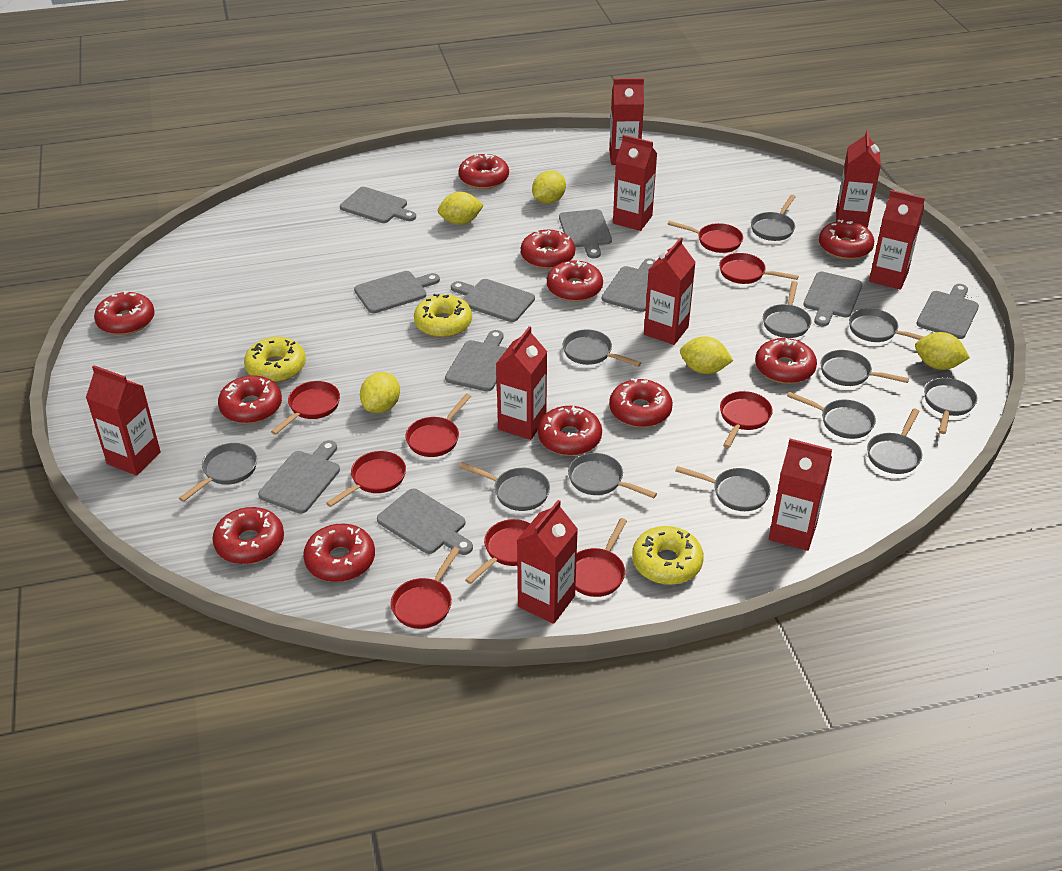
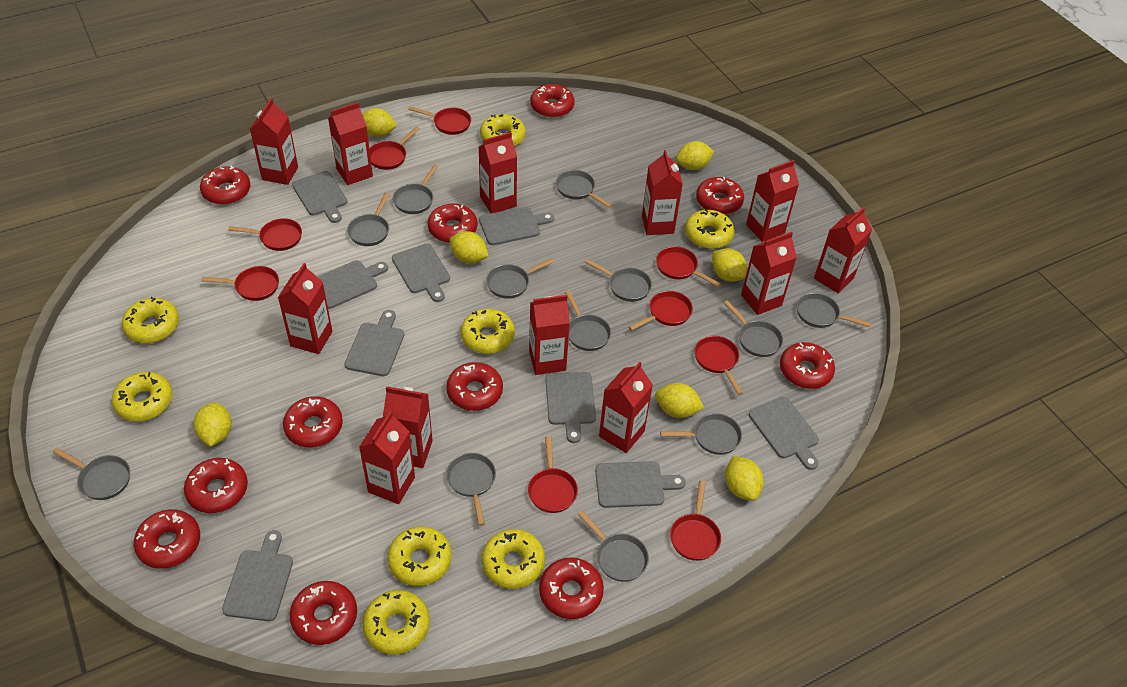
grey cutting board: 10 -> 9
red carton: 9 -> 12
yellow donut: 3 -> 8
yellow lemon: 5 -> 7

